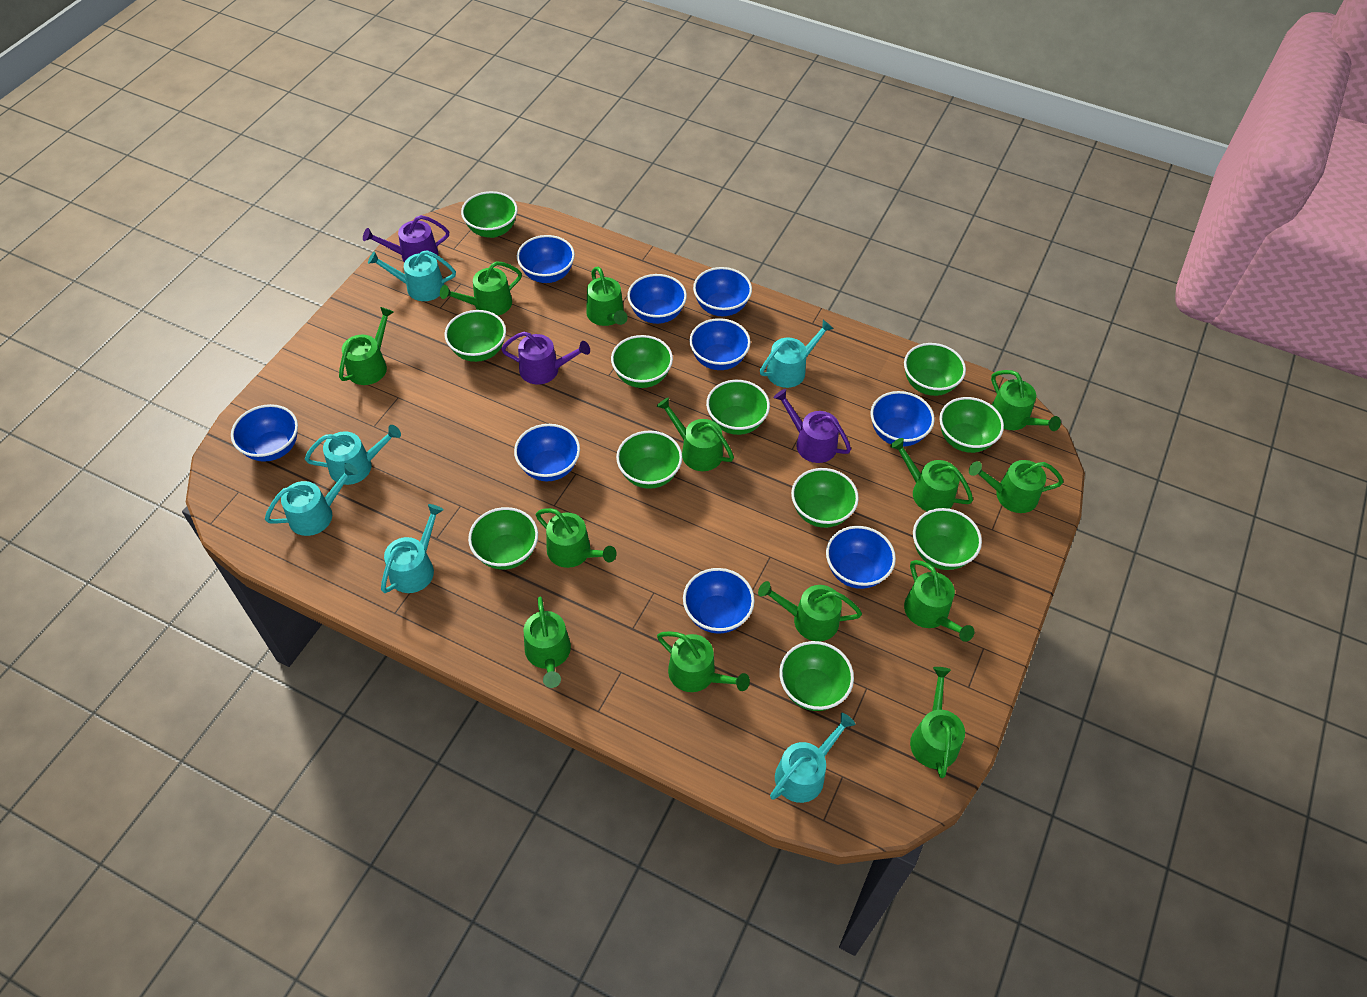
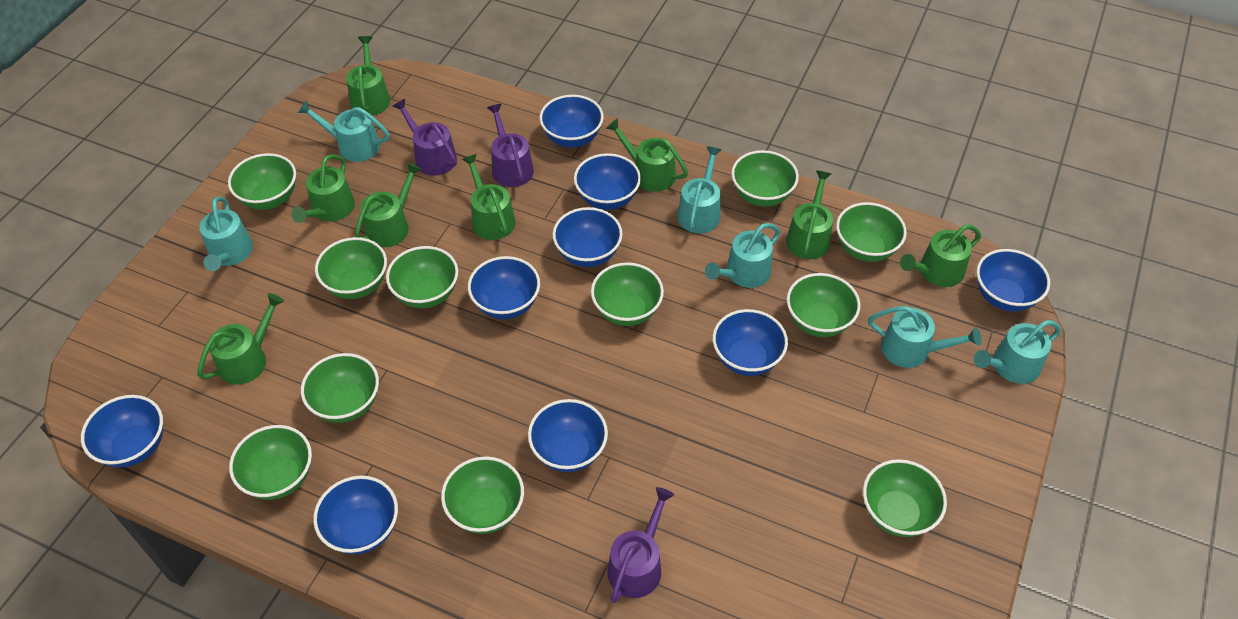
green watering can: 13 -> 8

